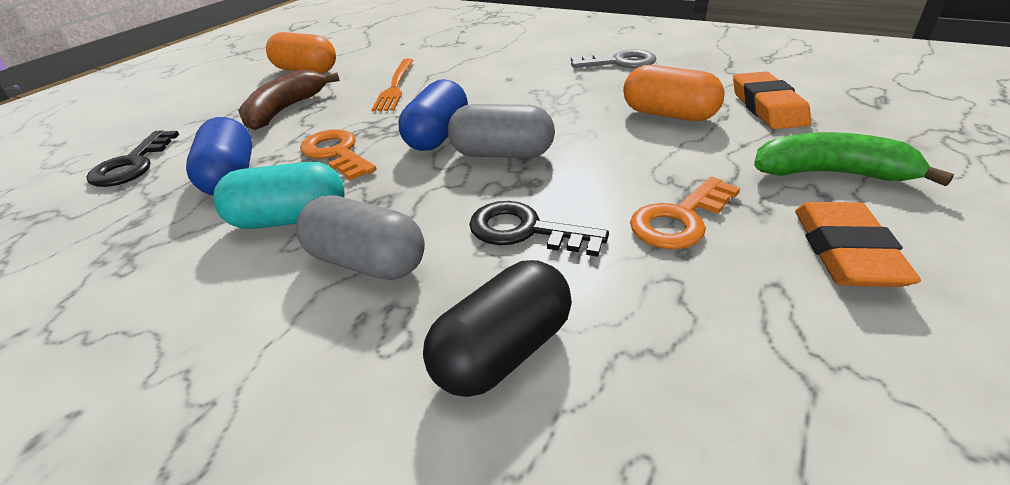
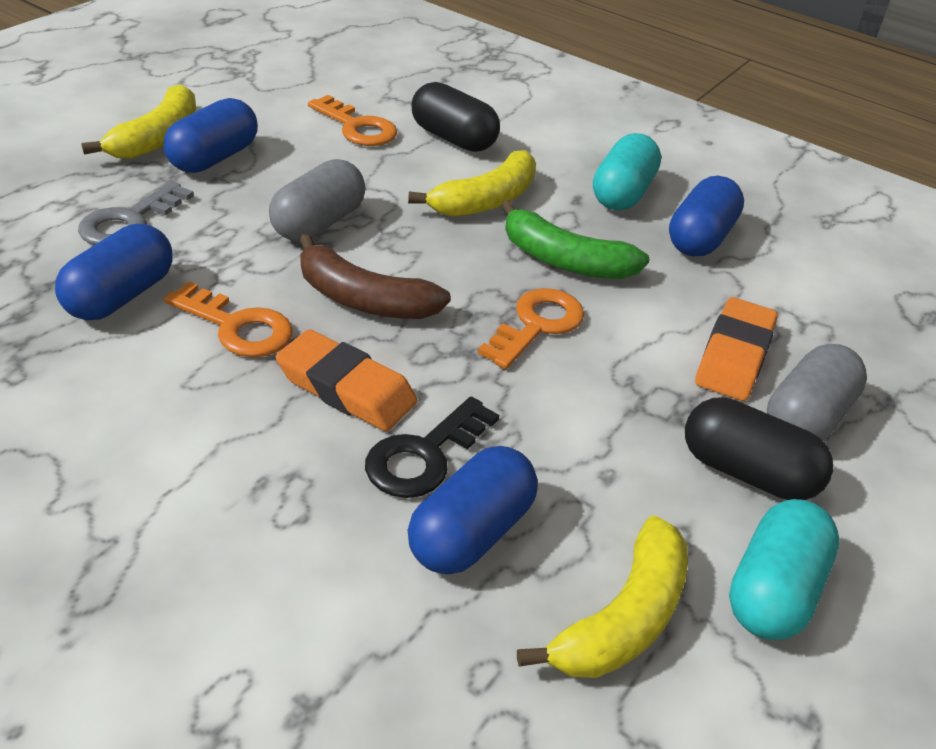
black capsule: 1 -> 2
black key: 2 -> 1
blue capsule: 2 -> 4
orange capsule: 2 -> 0
orange fork: 1 -> 0
orange key: 2 -> 3
turquoise capsule: 1 -> 2
yellow banana: 0 -> 3

